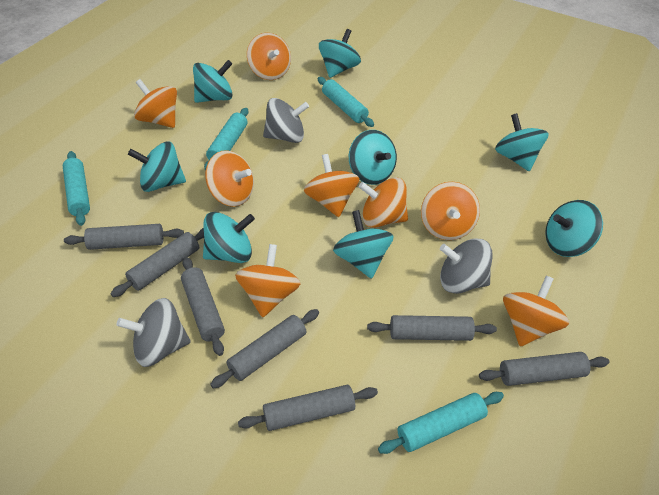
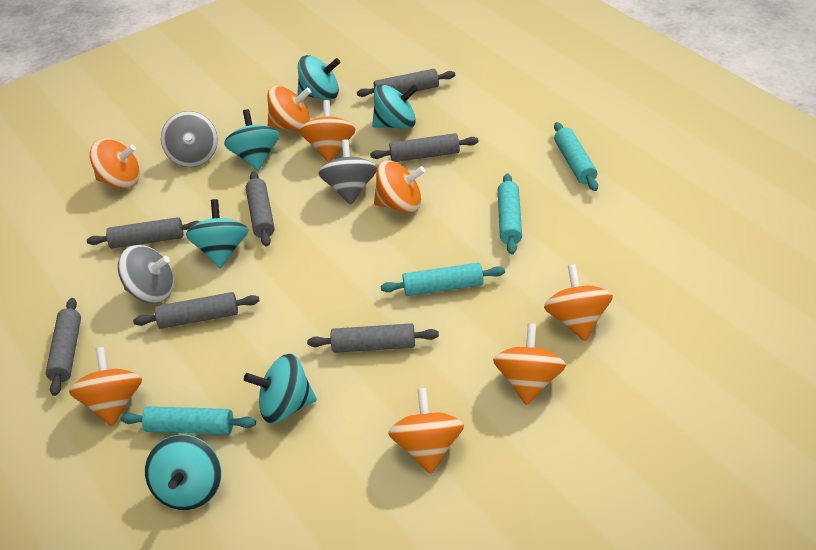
turquoise spinning top: 8 -> 6

